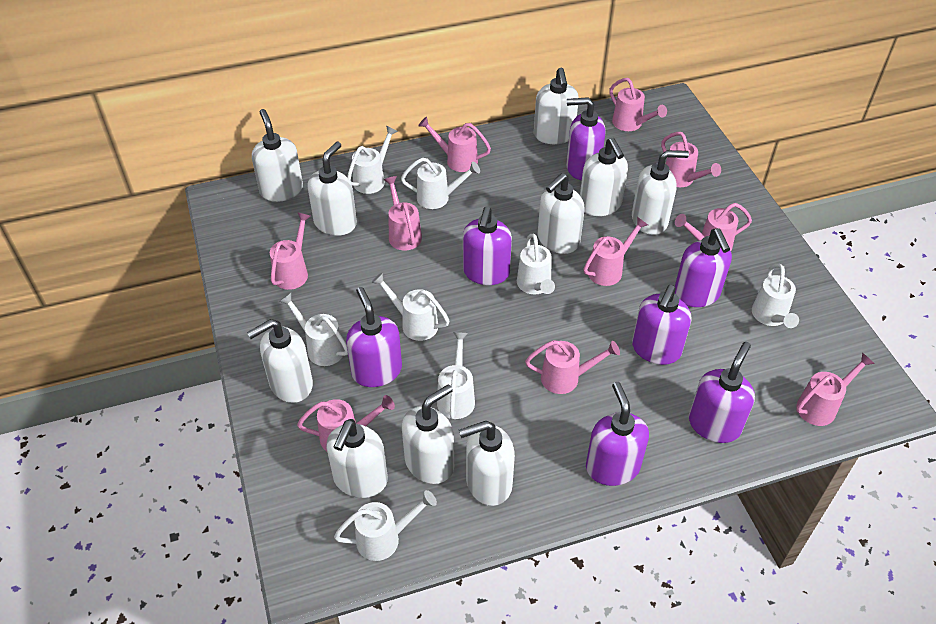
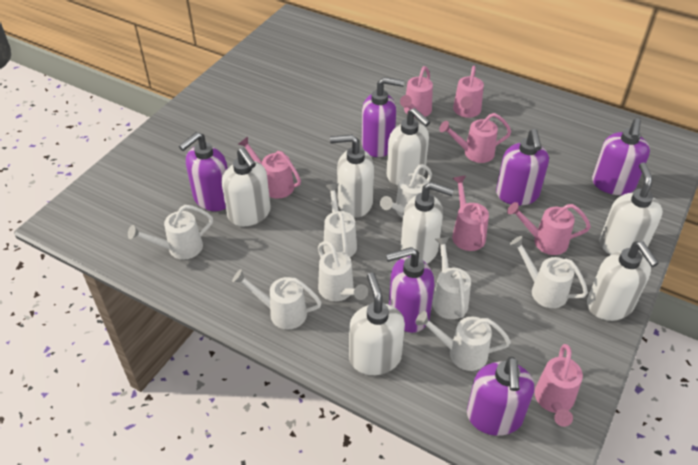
pink watering can: 10 -> 7
purple soap dispenser: 7 -> 6
white soap dispenser: 10 -> 7

